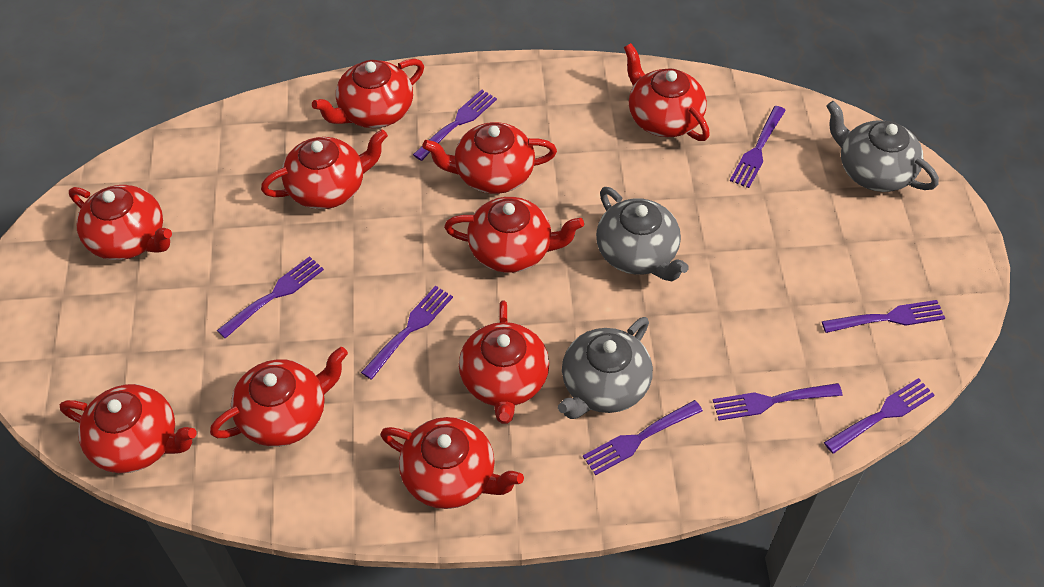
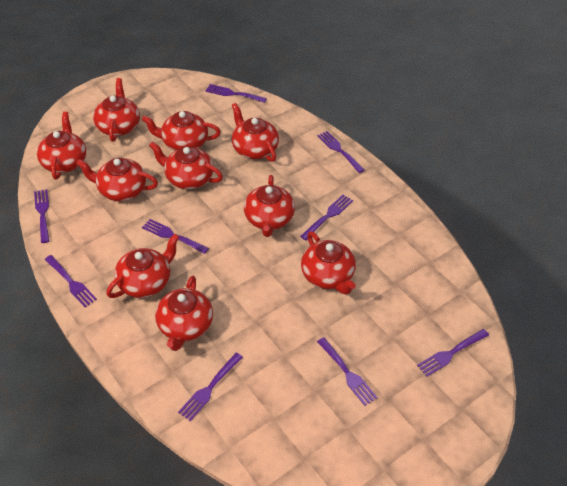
grey teapot: 3 -> 0
purple fork: 8 -> 9

